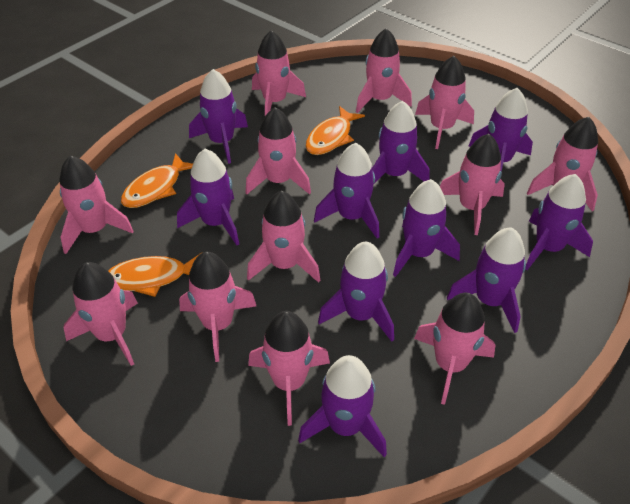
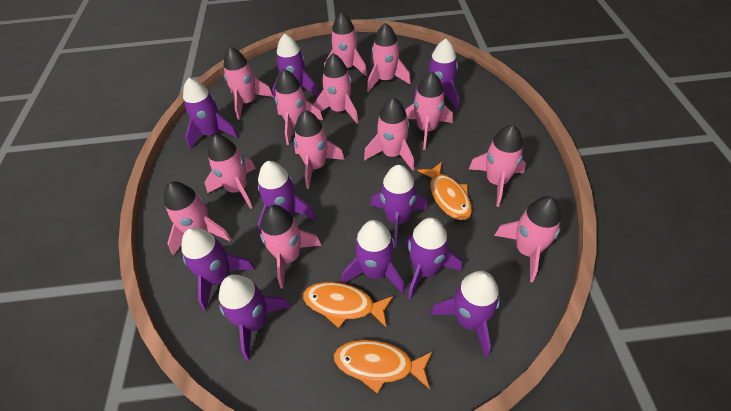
pink rocket: 12 -> 13

